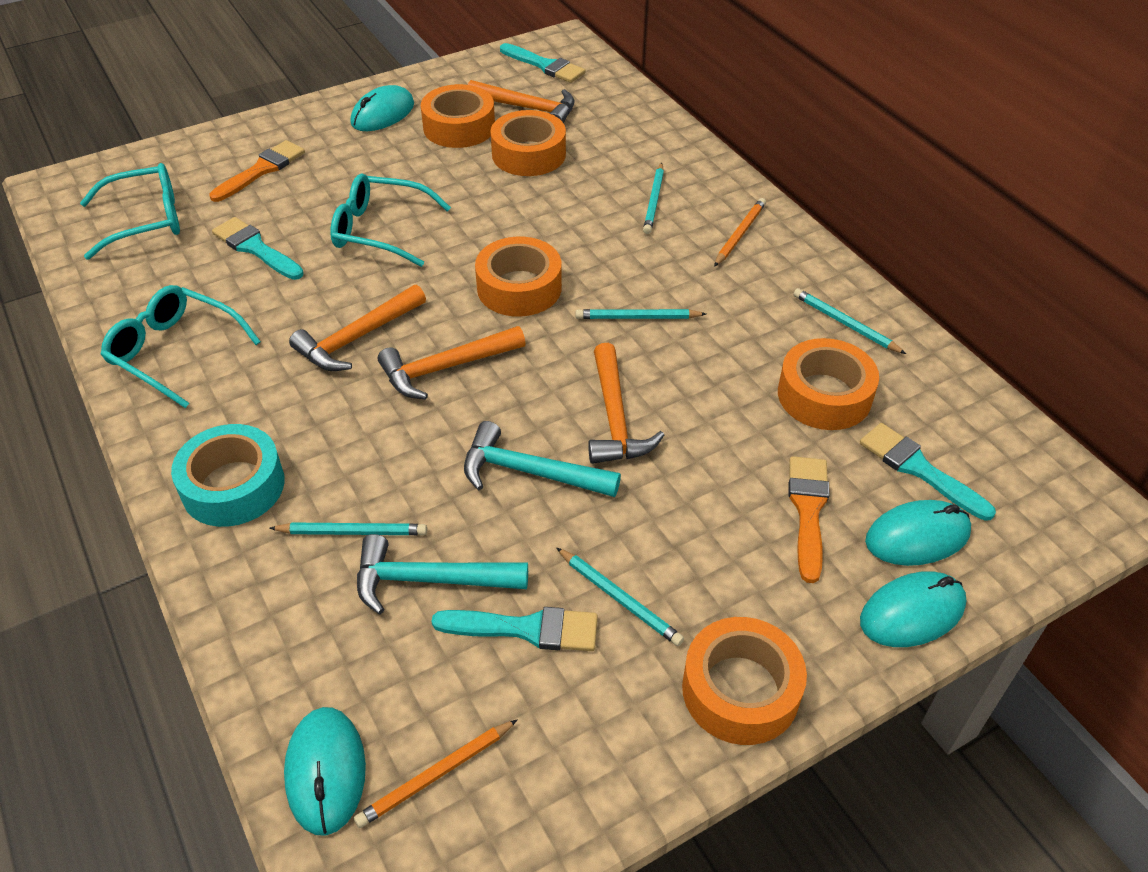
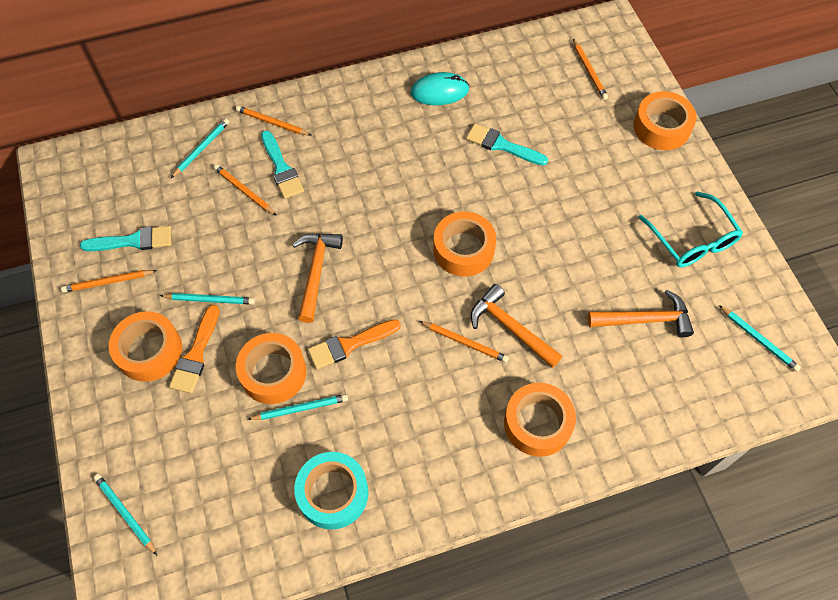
orange hammer: 4 -> 3
orange pencil: 2 -> 5
turquoise brush: 4 -> 3
turquoise glasses: 3 -> 1
turquoise hammer: 2 -> 0
turquoise mouse: 4 -> 1

